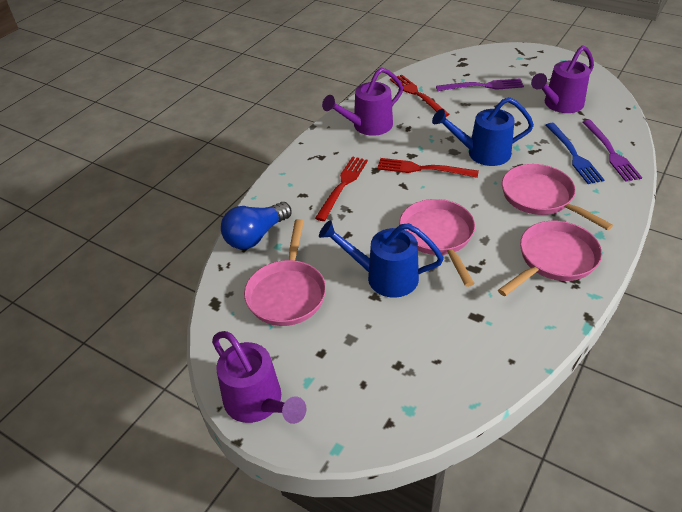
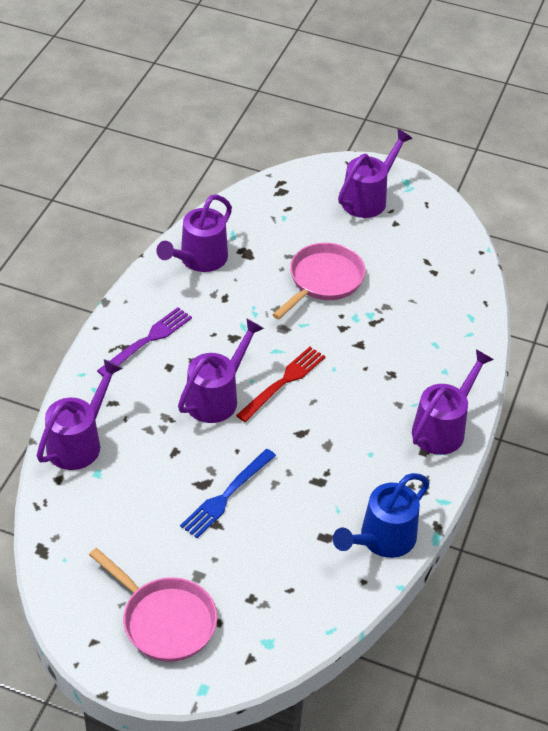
blue light bulb: 1 -> 0
blue watering can: 2 -> 1
pink pan: 4 -> 2
purple fork: 2 -> 1
purple watering can: 3 -> 5
red fork: 3 -> 1

